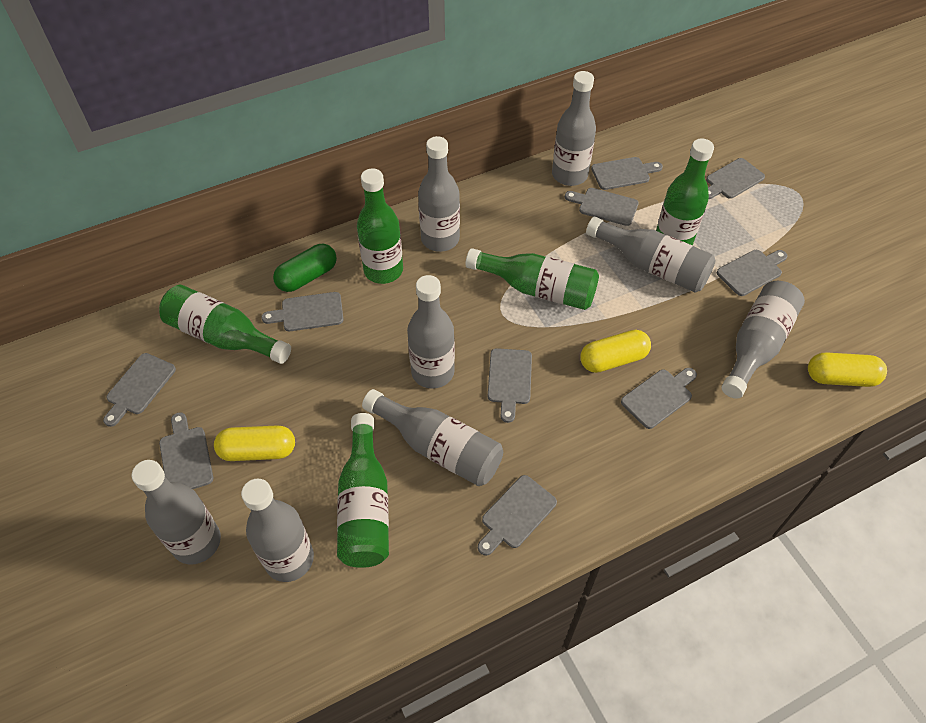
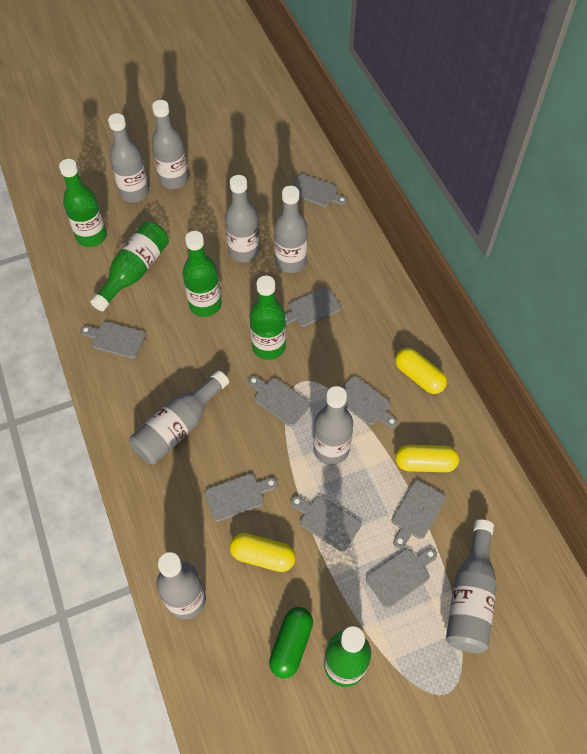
grey cutting board: 10 -> 9

